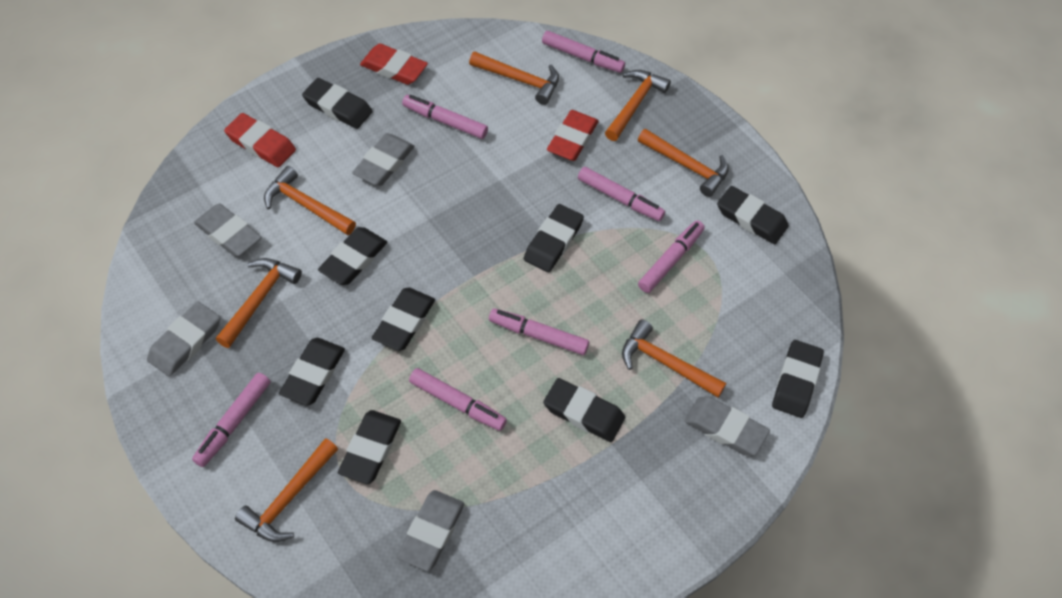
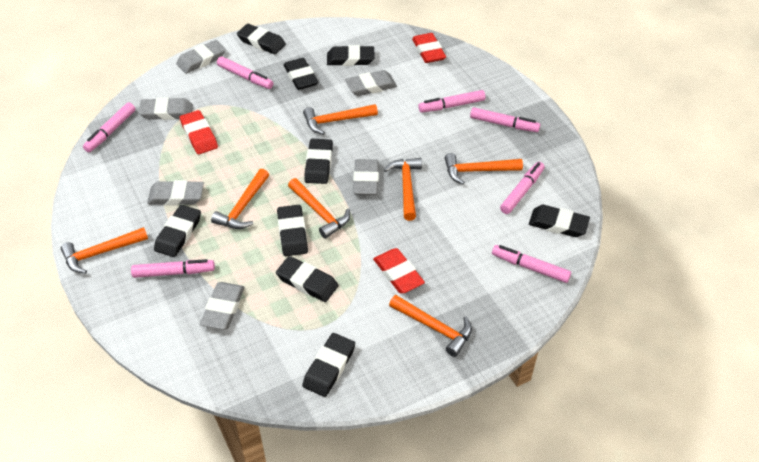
grey eraser: 5 -> 6

